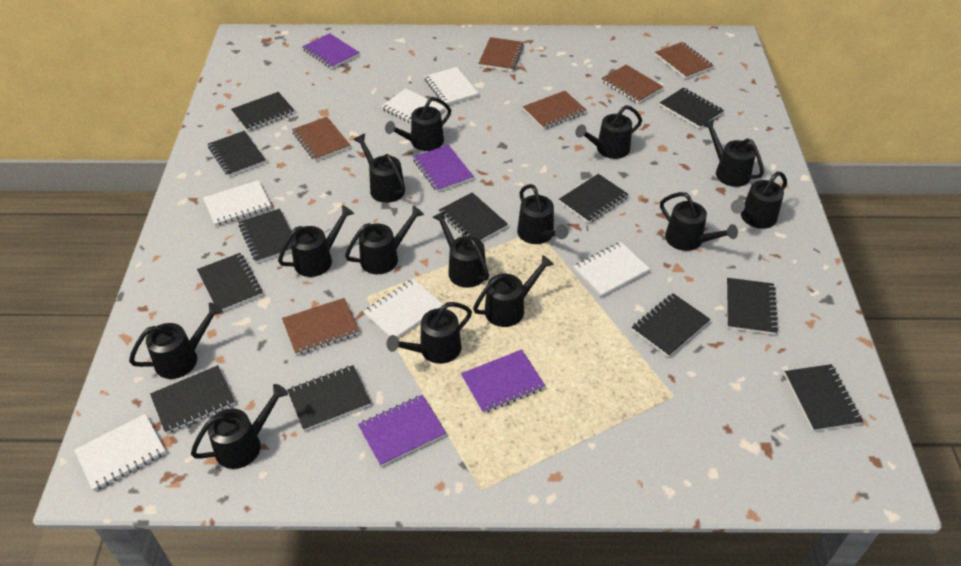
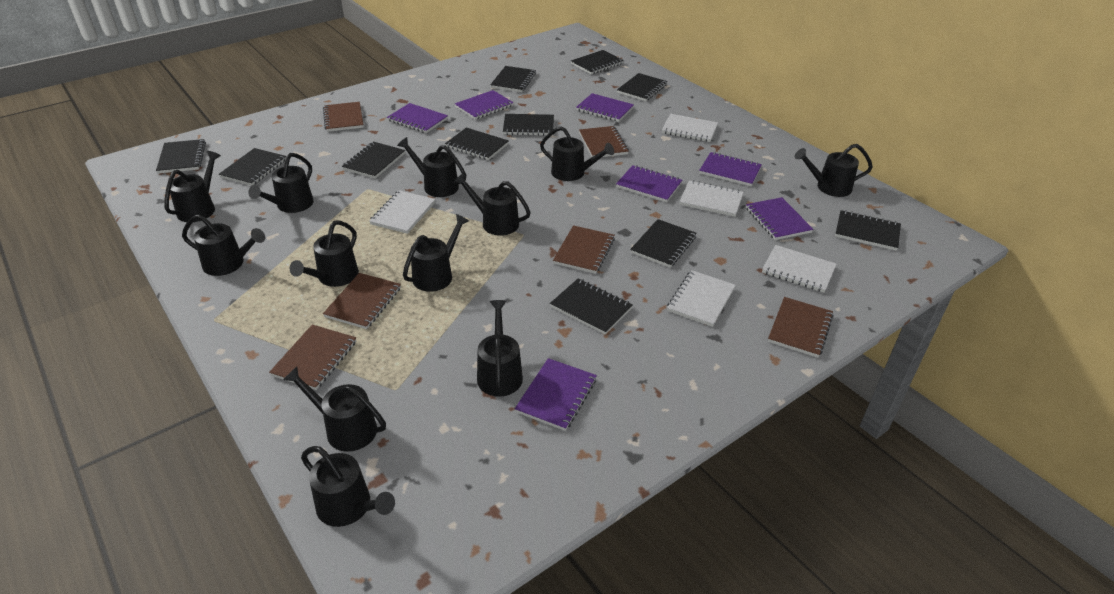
black notebook: 12 -> 11
black watering can: 14 -> 12
purple notebook: 4 -> 7
white notebook: 6 -> 5

